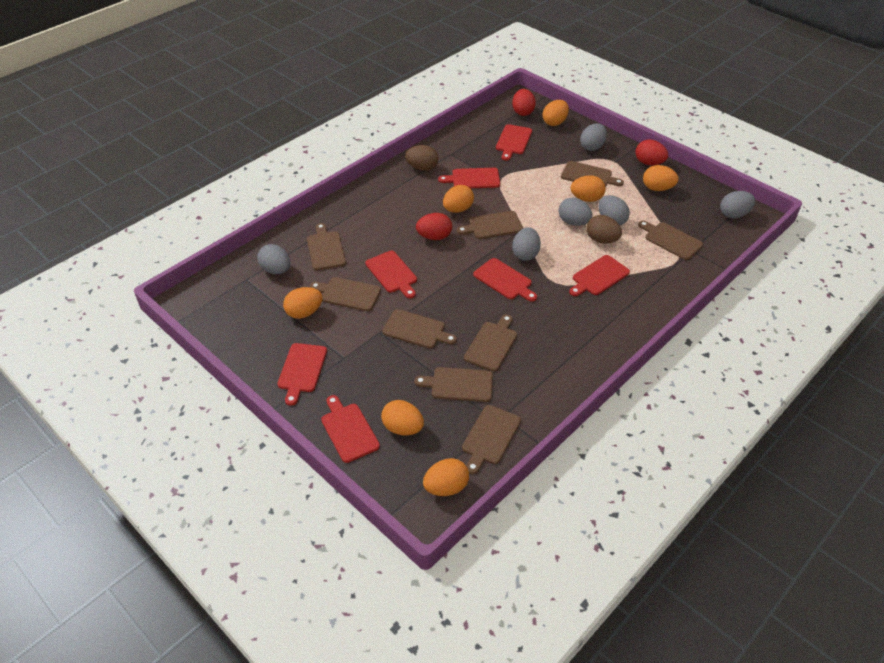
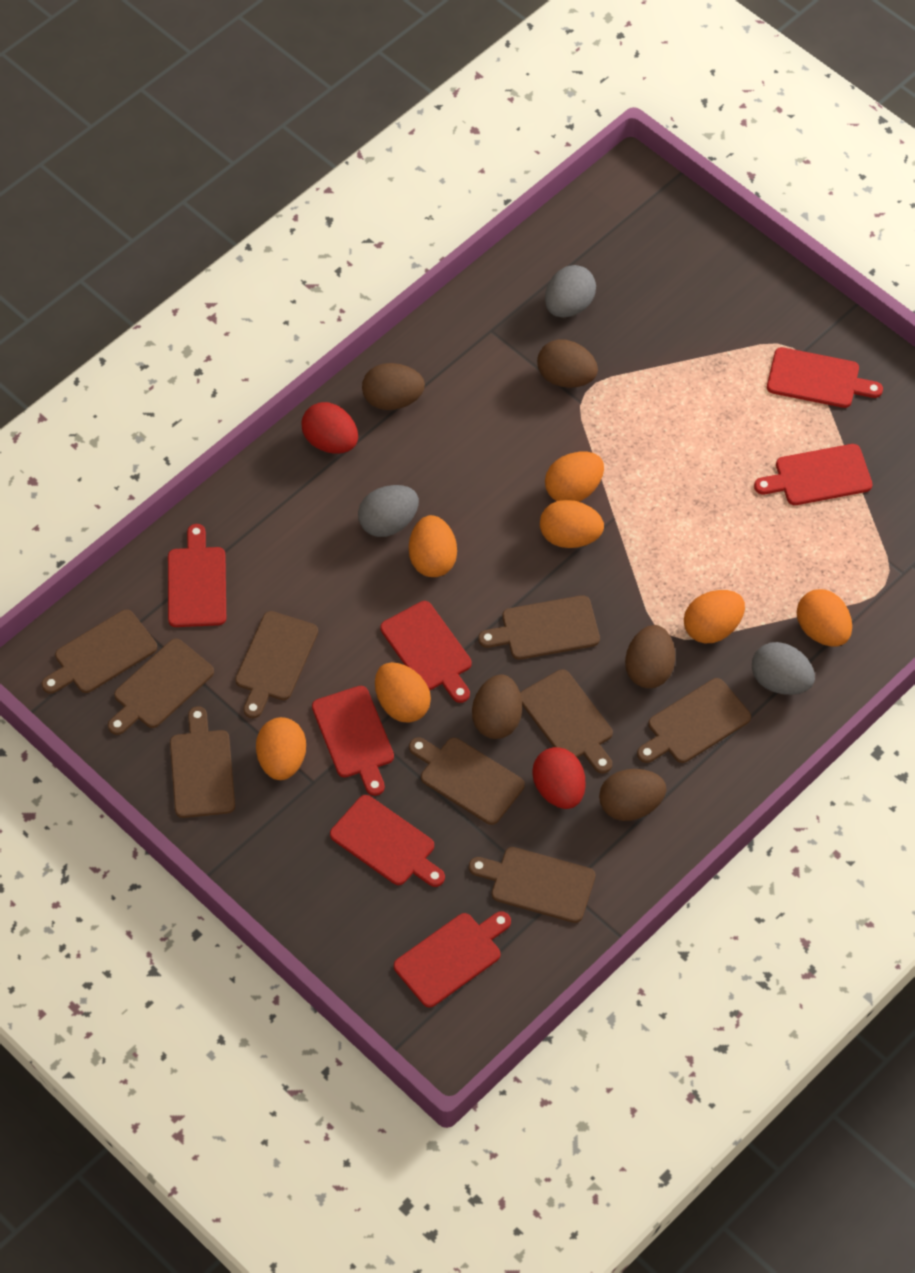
brown egg: 2 -> 5
grey egg: 6 -> 3
red egg: 3 -> 2

